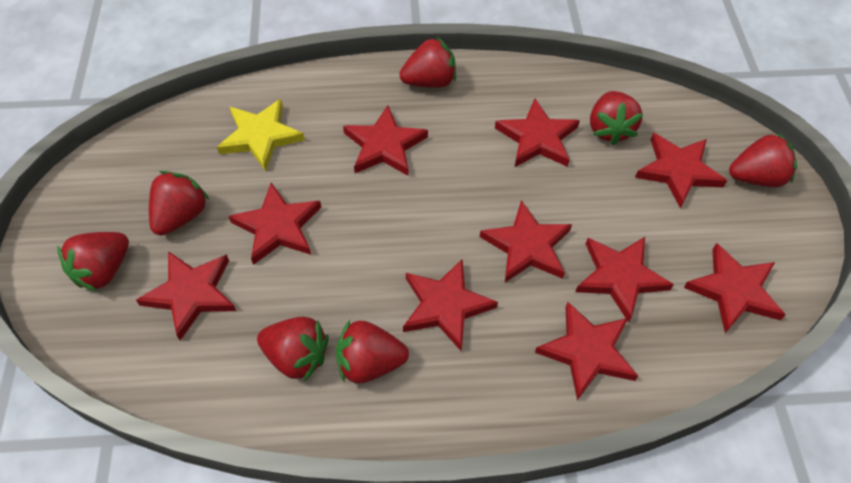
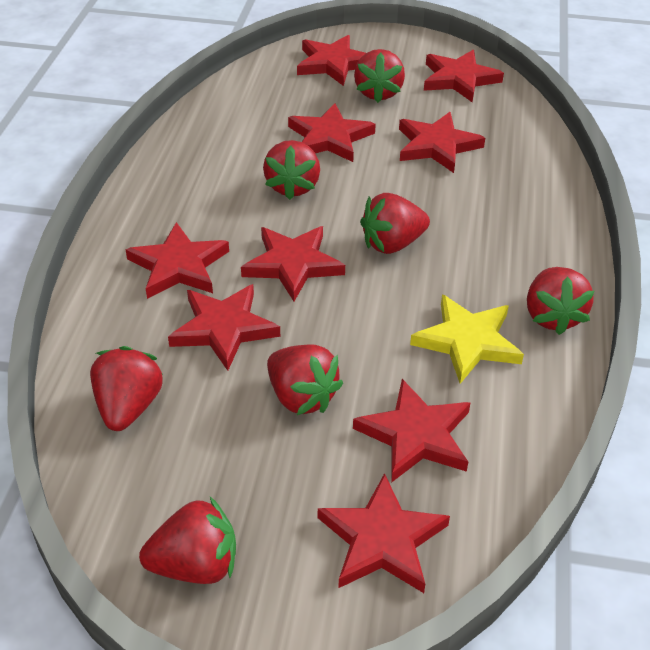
red star: 10 -> 9

